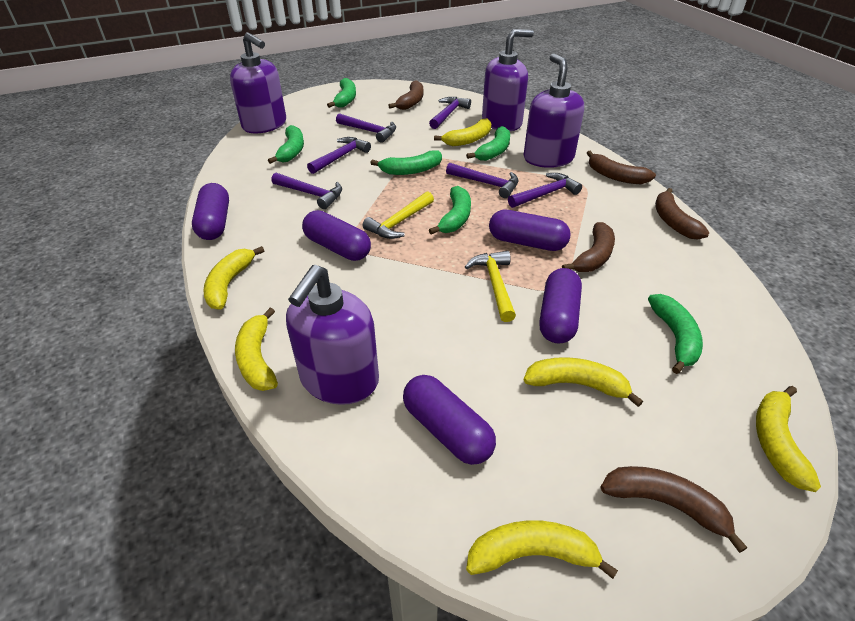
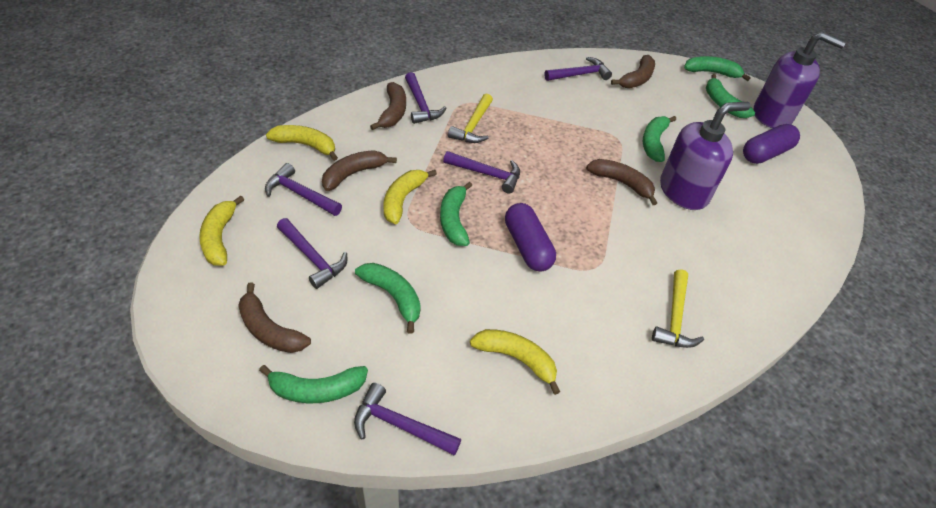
purple capsule: 5 -> 2
purple soap dispenser: 4 -> 2
yellow banana: 6 -> 4

